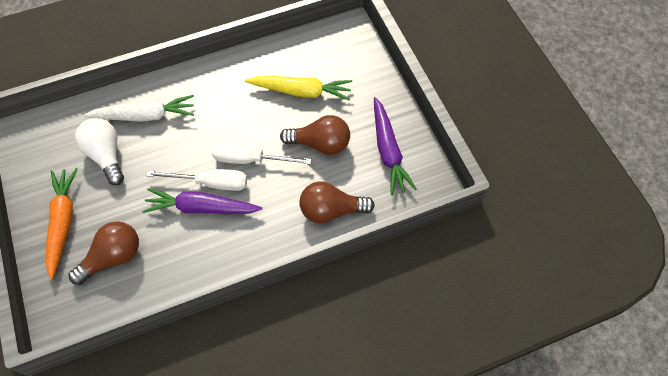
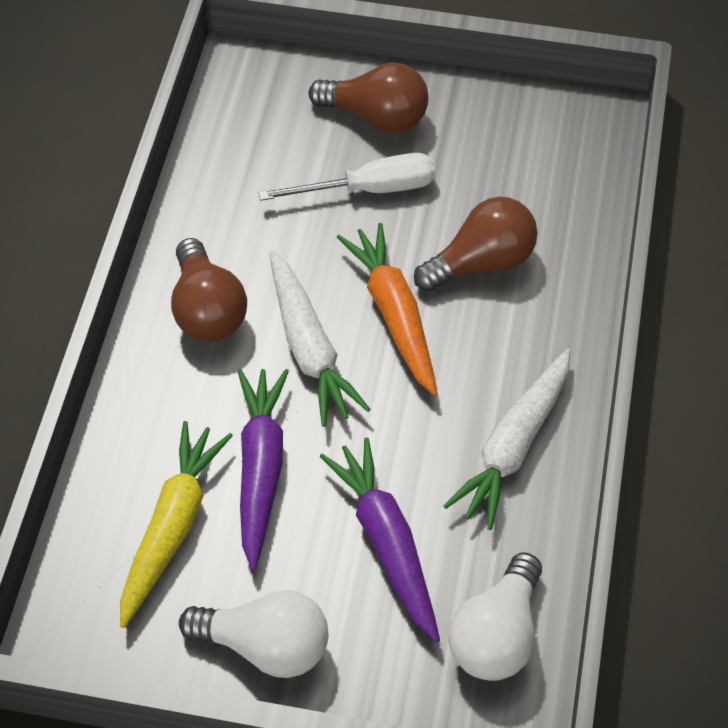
white carrot: 1 -> 2
white light bulb: 1 -> 2
white screwdriver: 2 -> 1

